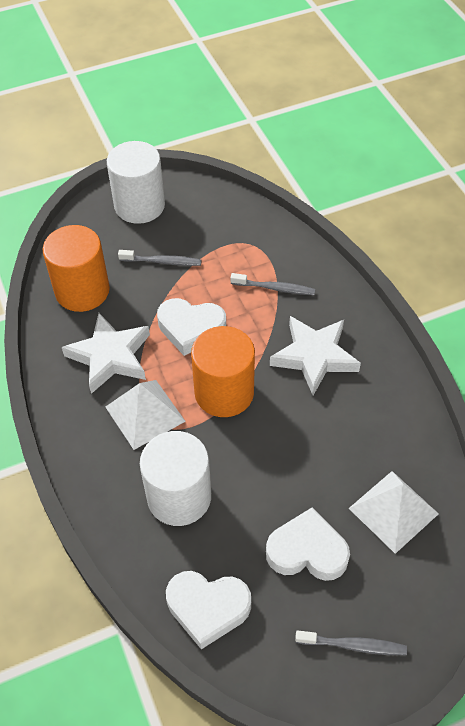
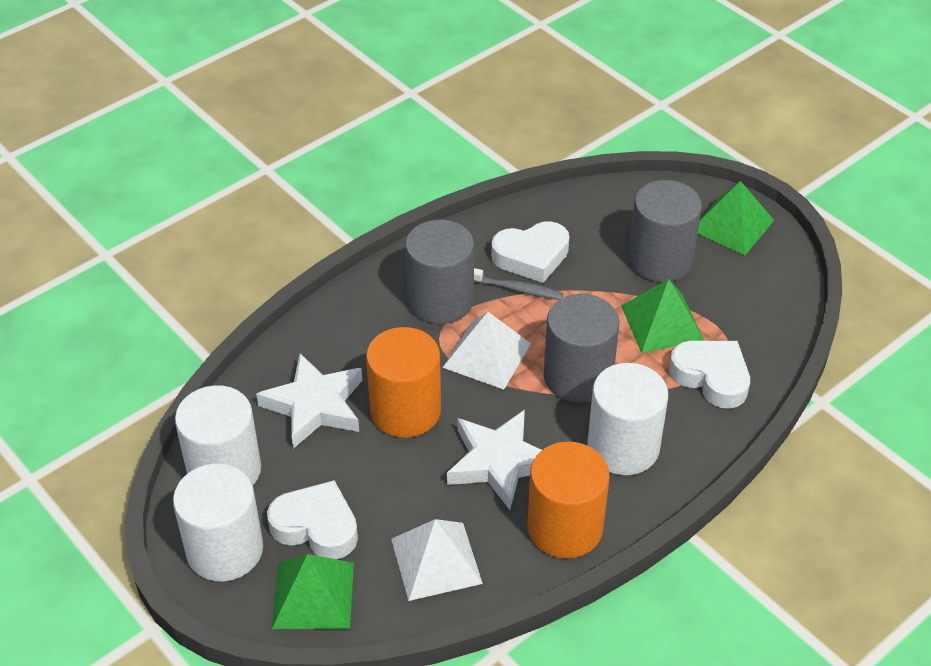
green pyramid: 0 -> 3
grey cylinder: 0 -> 3
grey toothbrush: 3 -> 1
white cylinder: 2 -> 3

